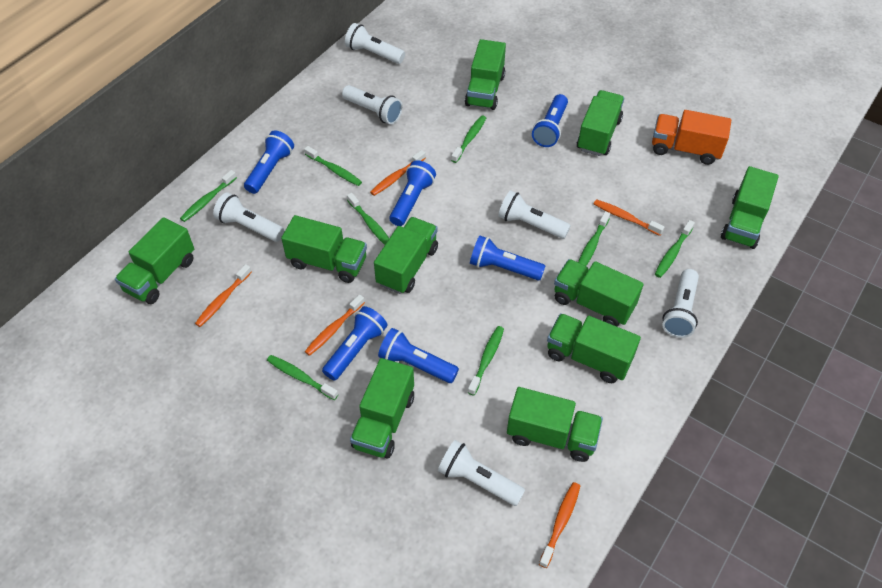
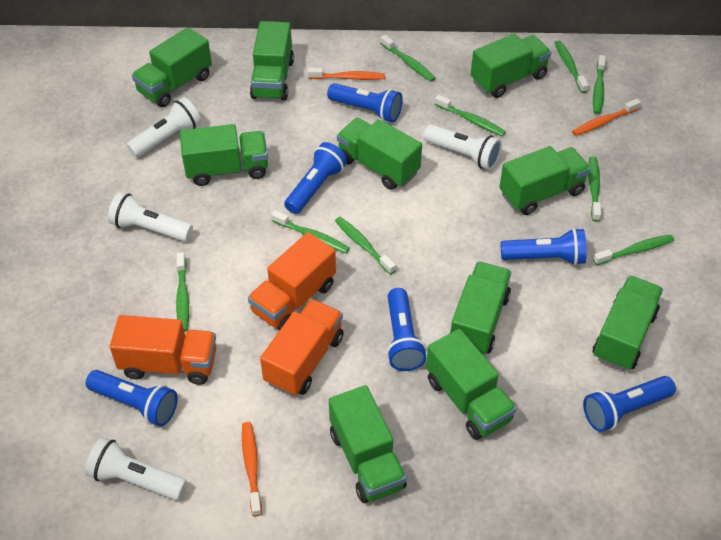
green toothbrush: 8 -> 9
orange toothbrush: 5 -> 3
orange truck: 1 -> 3
white flashlight: 6 -> 4

